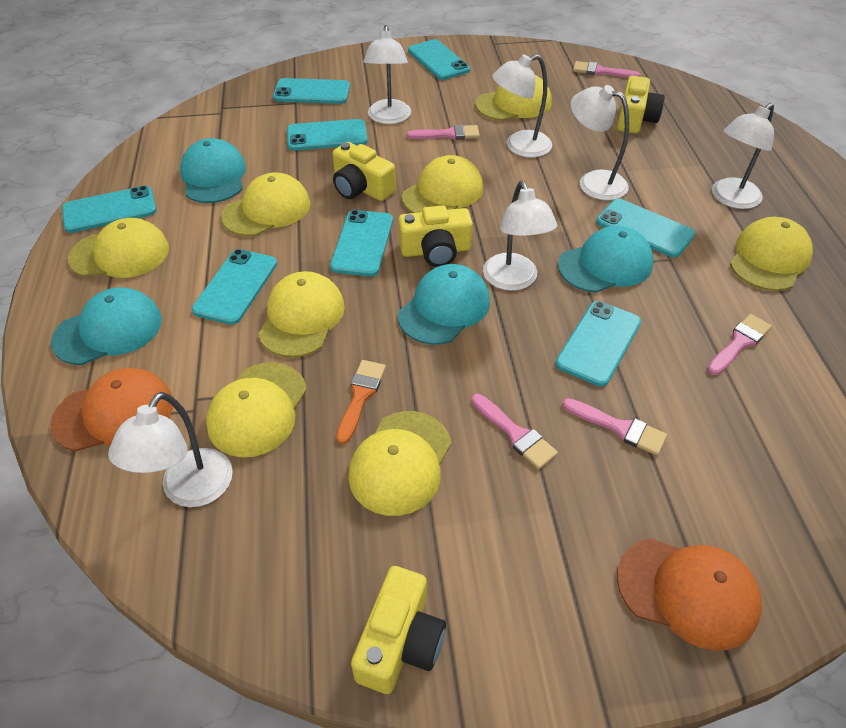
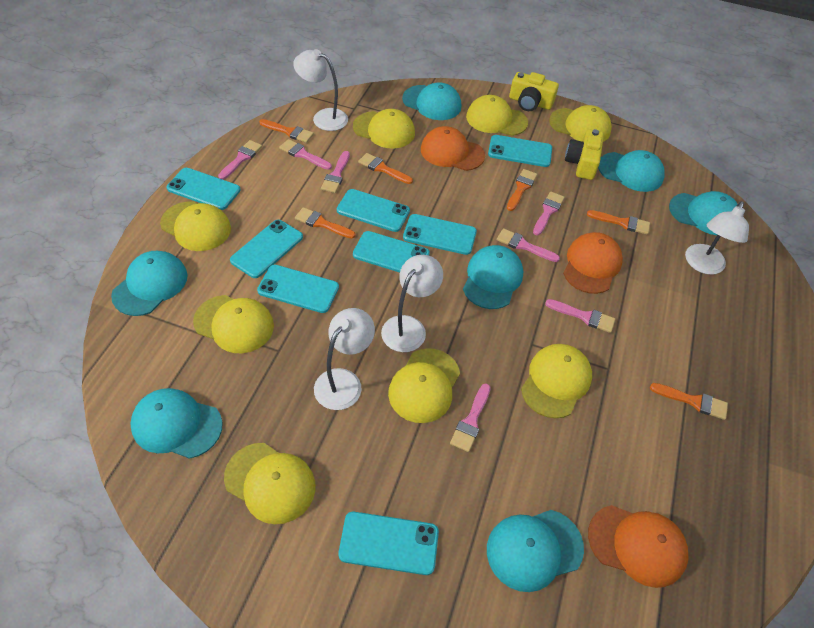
orange brush: 1 -> 6
orange cap: 2 -> 3
pink brush: 5 -> 7
turquoise cap: 4 -> 7
white lamp: 6 -> 4
yellow camera: 4 -> 2

